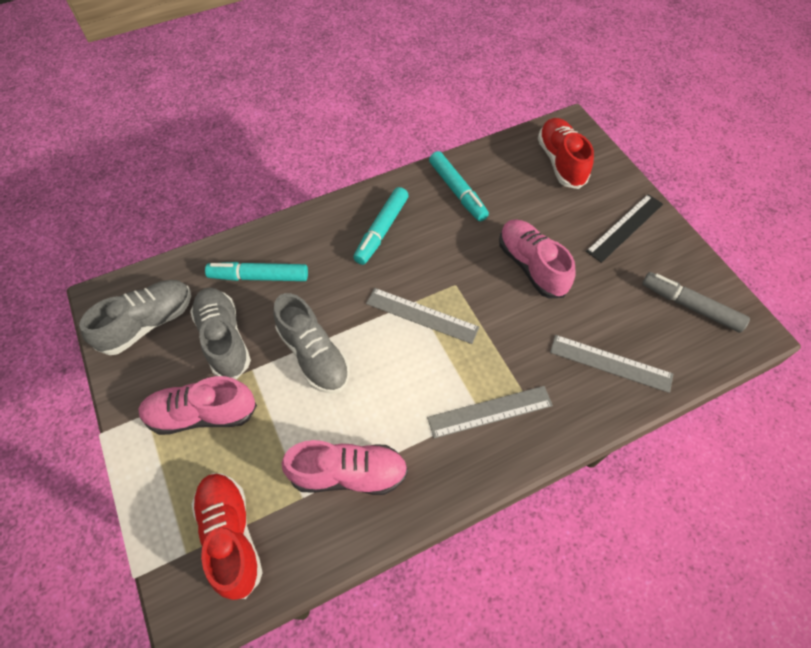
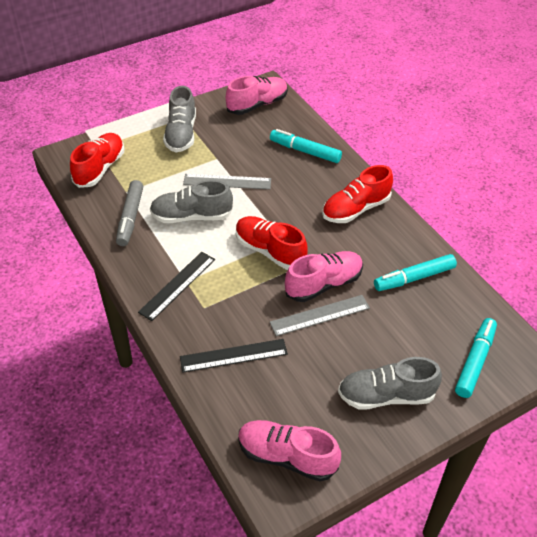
black ruler: 1 -> 2
grey ruler: 3 -> 2
red shoe: 2 -> 3

